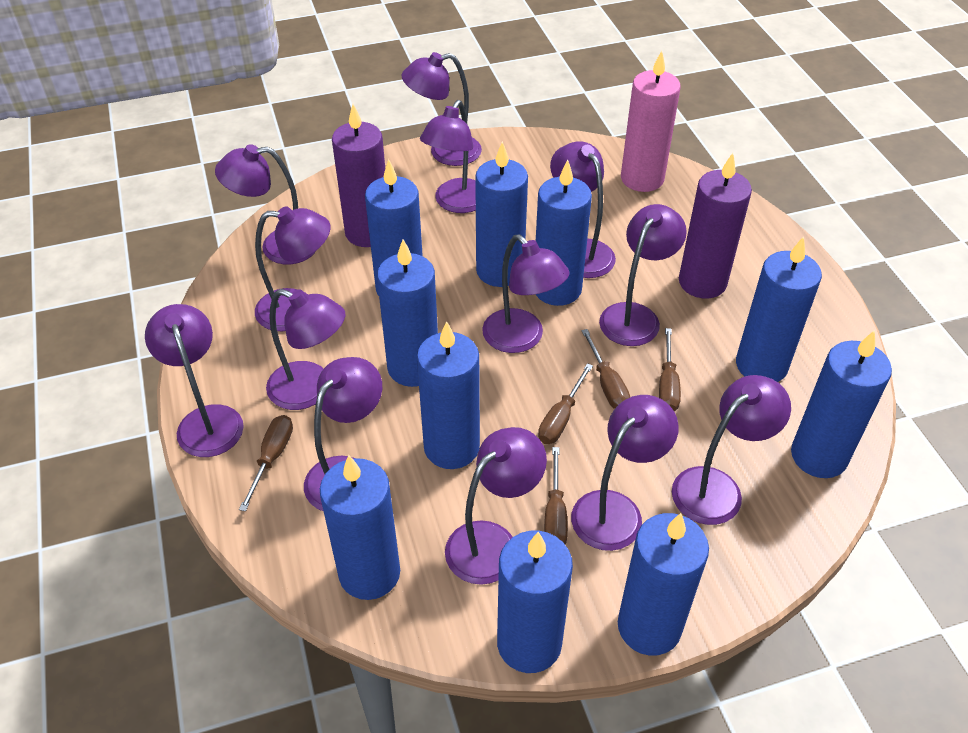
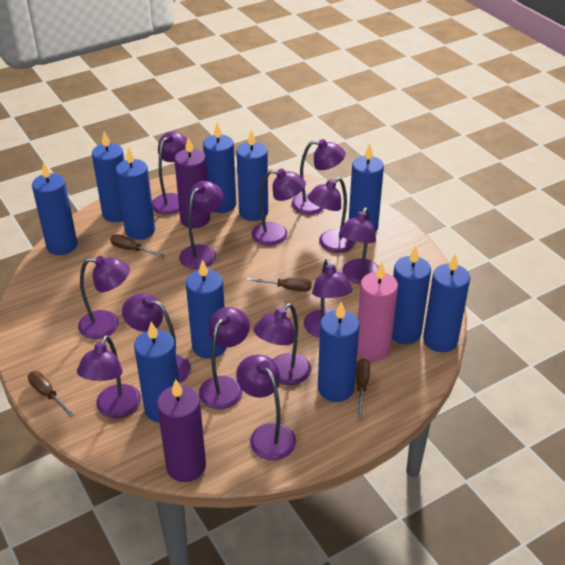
blue candle: 10 -> 11
brown screwdriver: 5 -> 4

